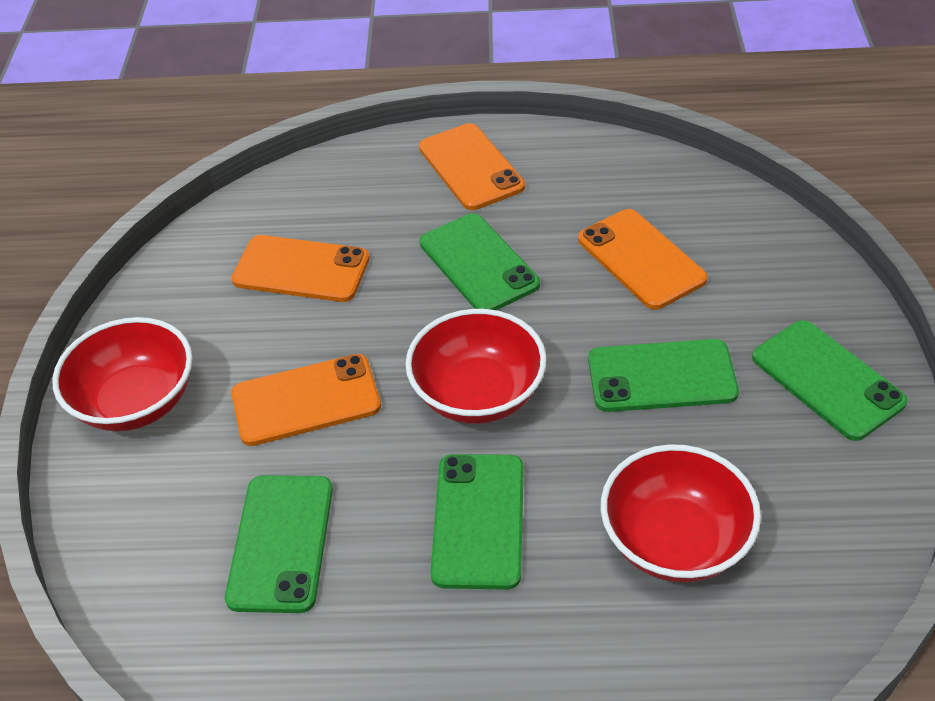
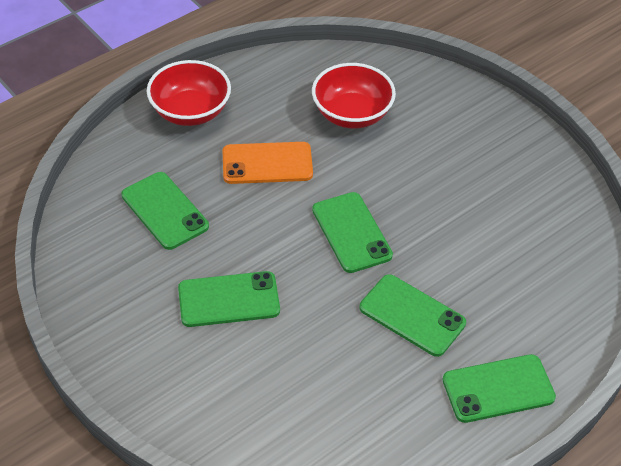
orange phone: 4 -> 1
red bowl: 3 -> 2

